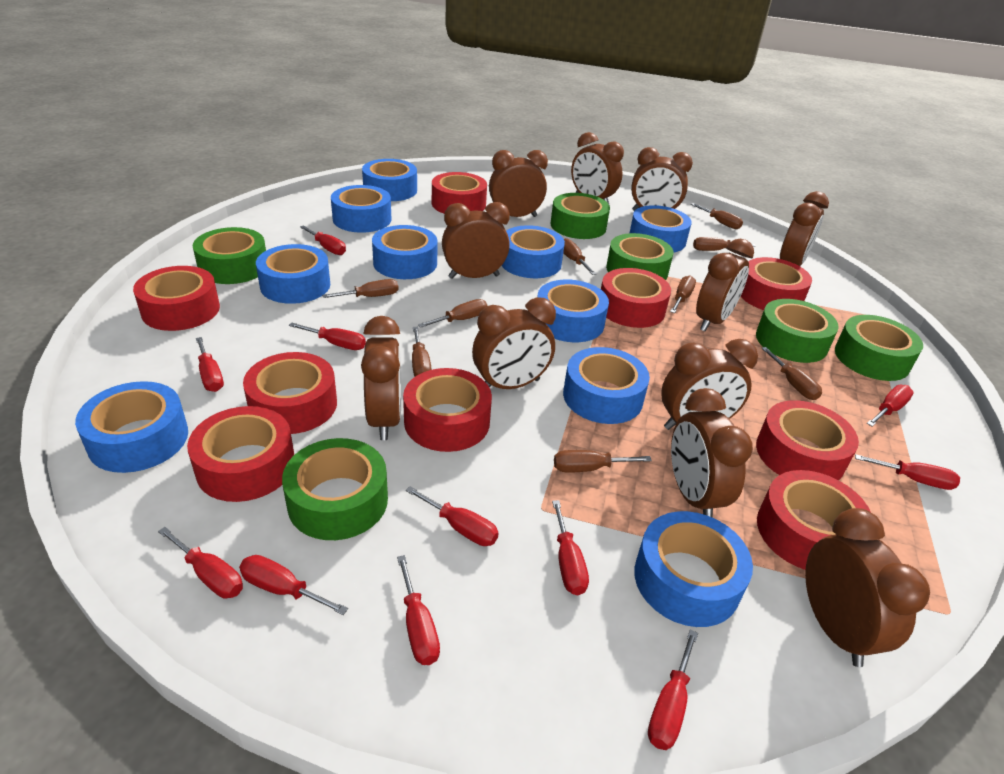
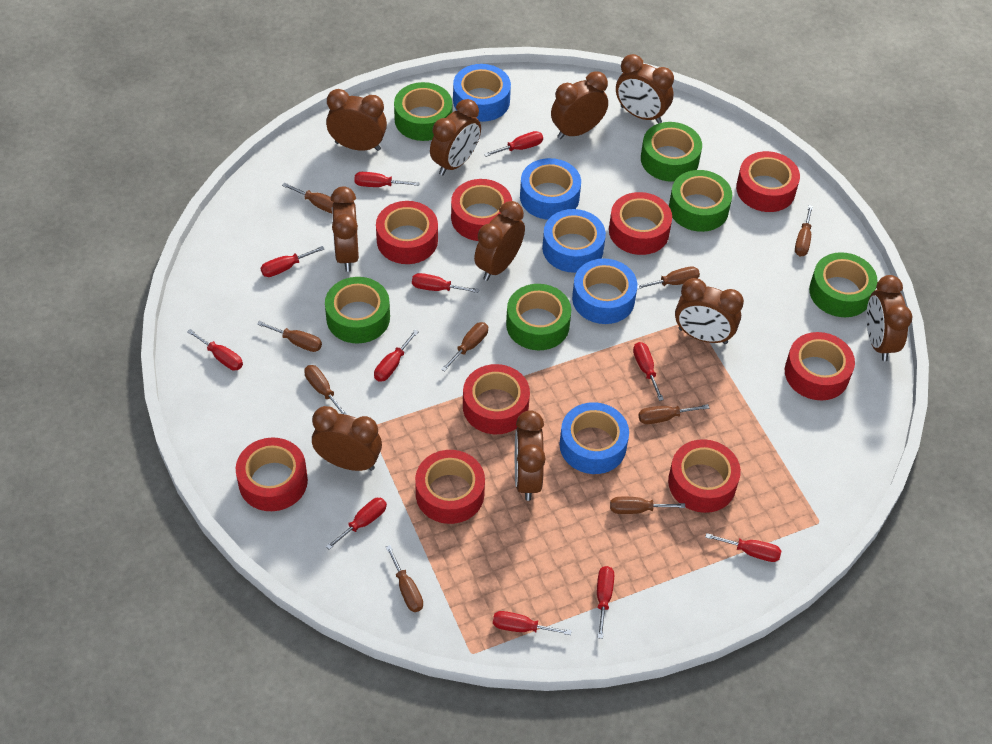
blue tape: 10 -> 5
brown clock: 11 -> 10

